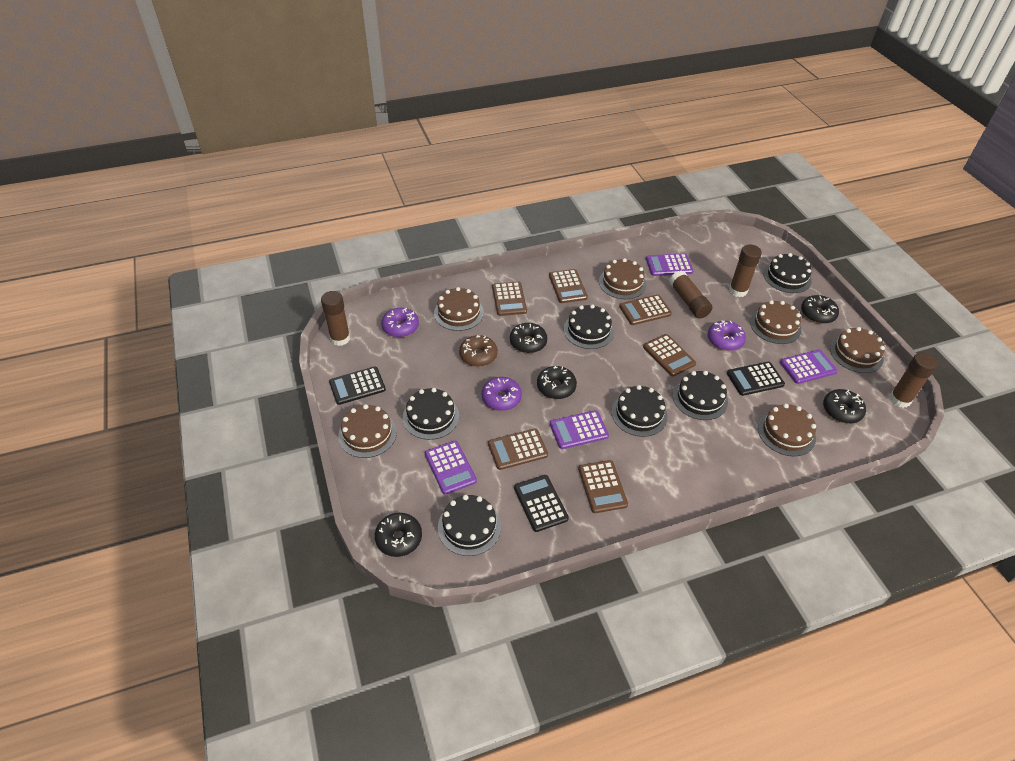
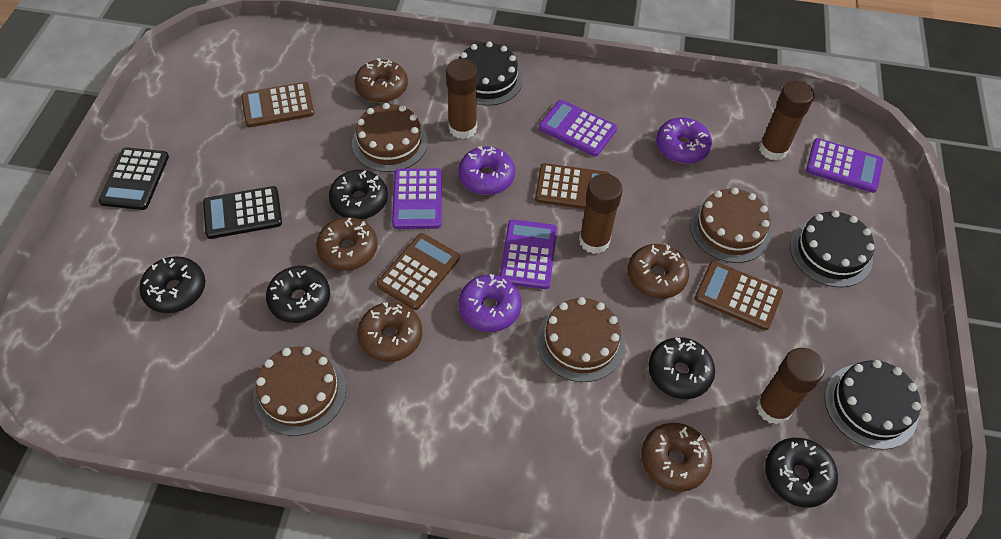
black cake: 6 -> 3
black calculator: 3 -> 2
brown cake: 6 -> 4
brown calculator: 6 -> 4
brown donut: 1 -> 5

